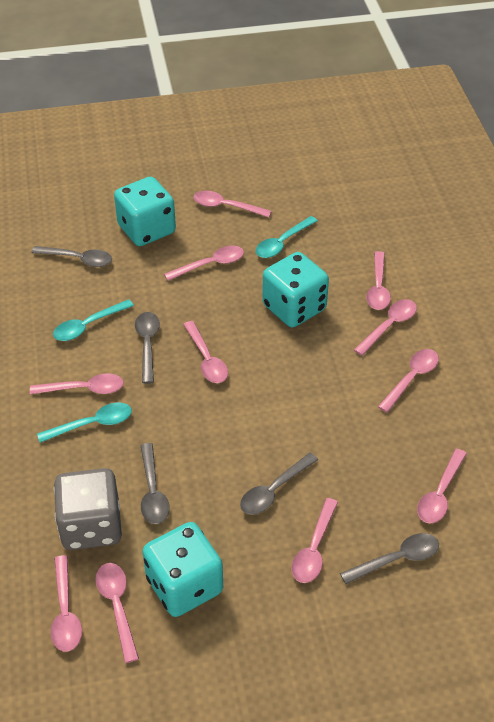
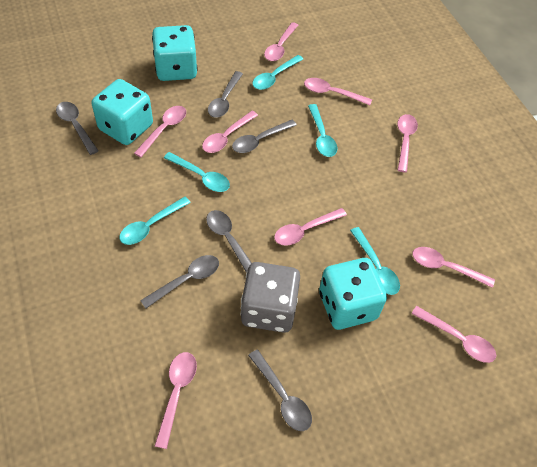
grey spoon: 5 -> 6
pink spoon: 11 -> 9
turquoise spoon: 3 -> 5

